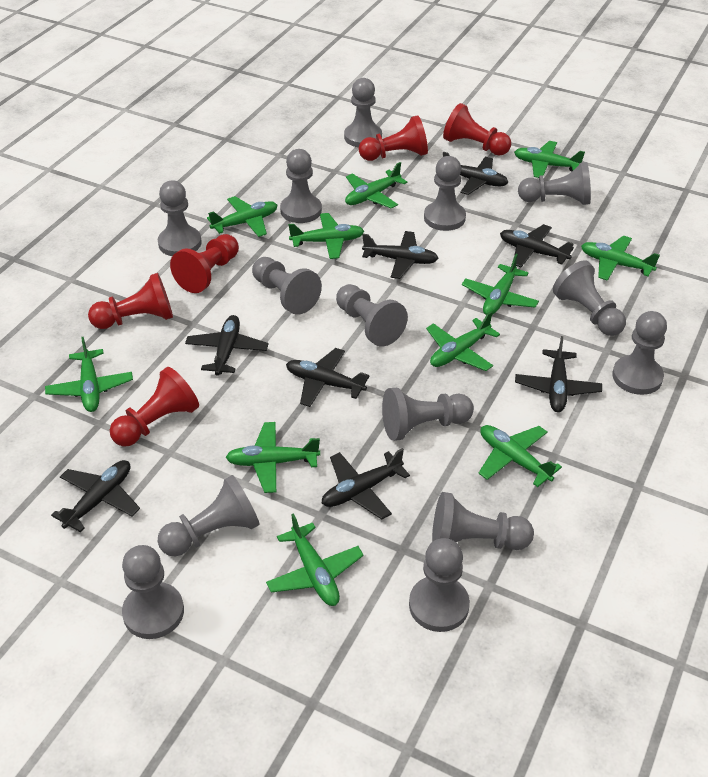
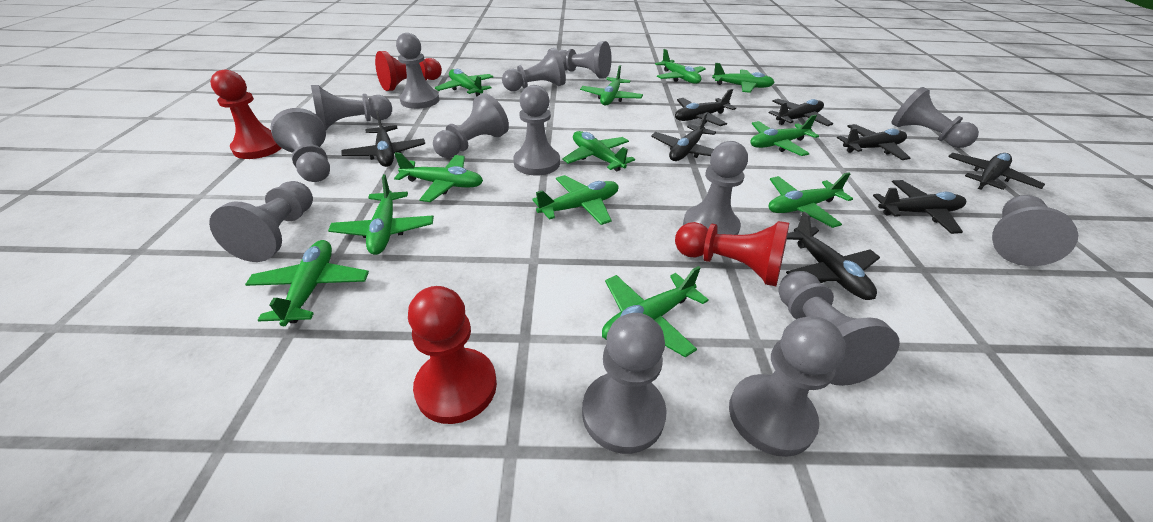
green plane: 11 -> 12
red pawn: 5 -> 4

